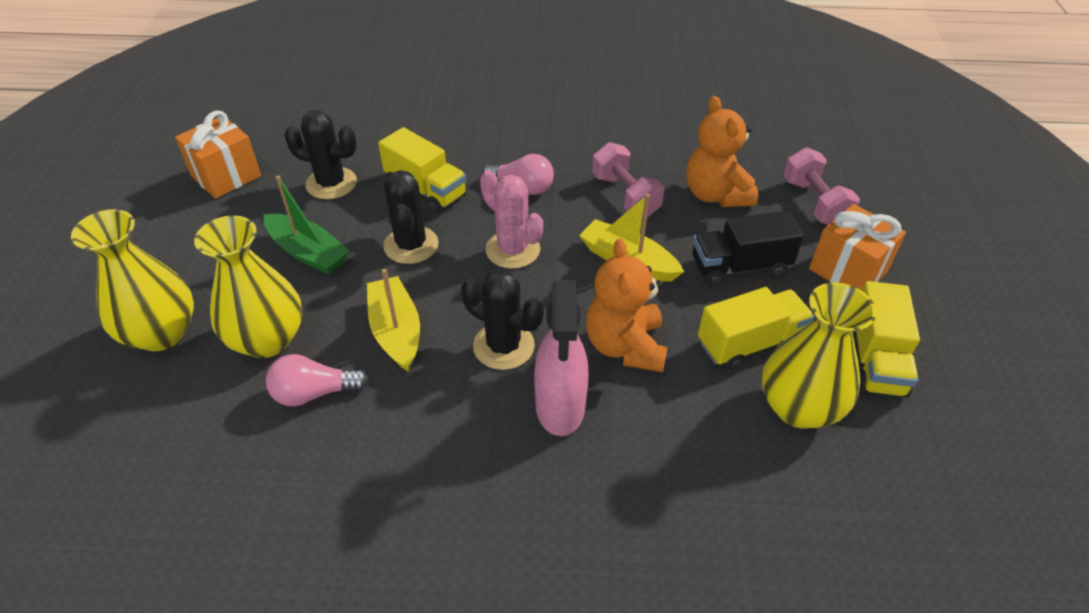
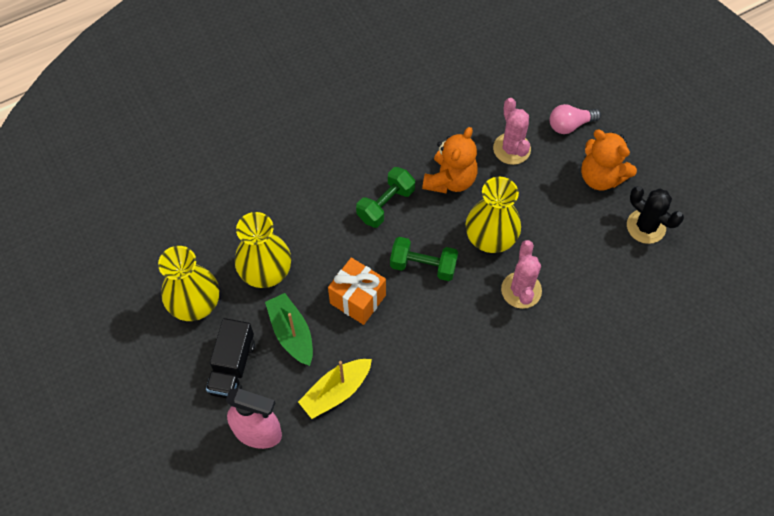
black cactus: 3 -> 1
green dumbbell: 0 -> 2
orange gift: 2 -> 1
pink cactus: 1 -> 2
pink dumbbell: 2 -> 0
pink light bulb: 2 -> 1
yellow boat: 2 -> 1
yellow truck: 3 -> 0

